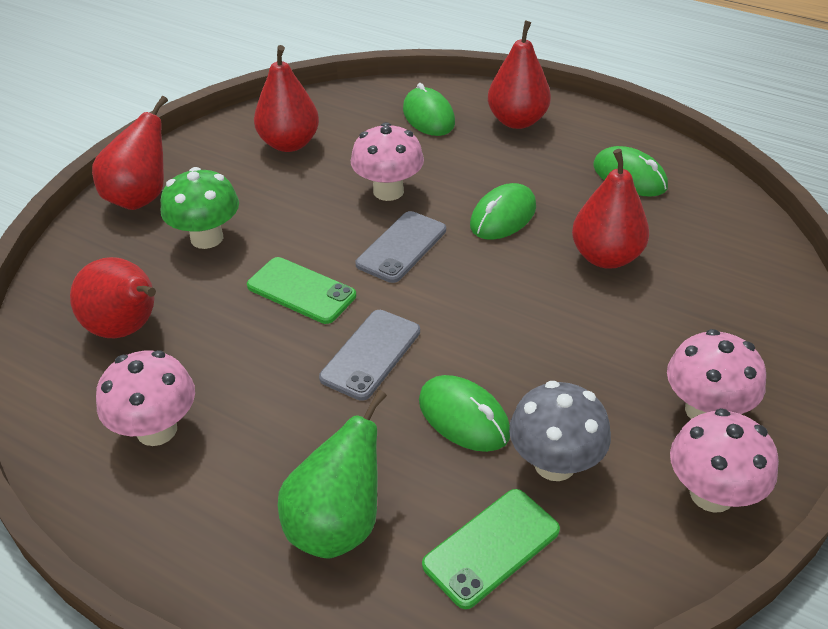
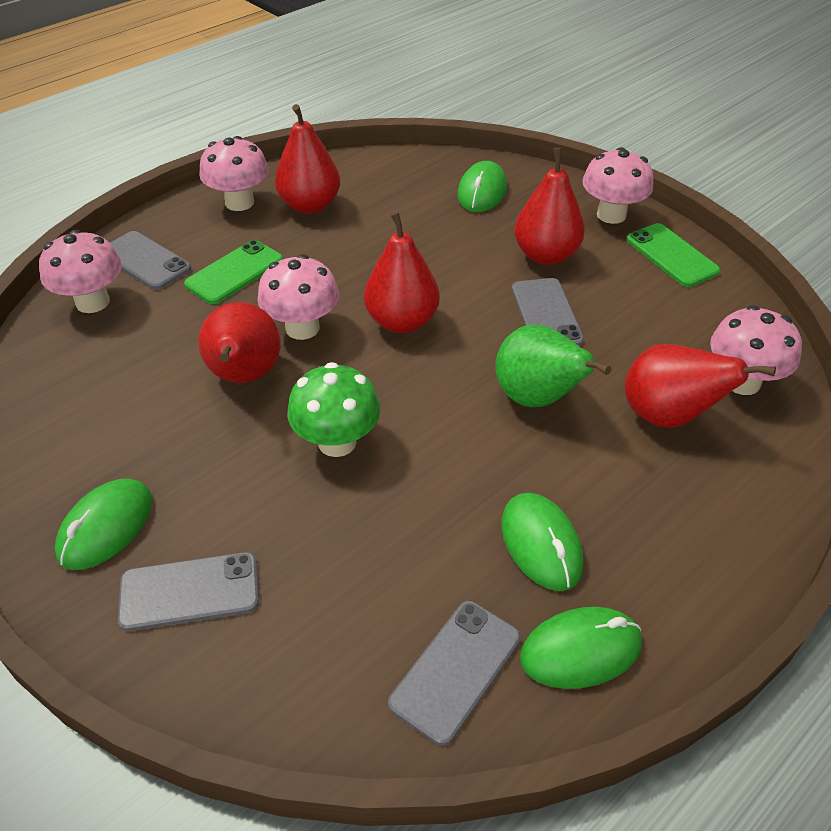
grey mushroom: 1 -> 0
grey phone: 2 -> 4
pink mushroom: 4 -> 5

